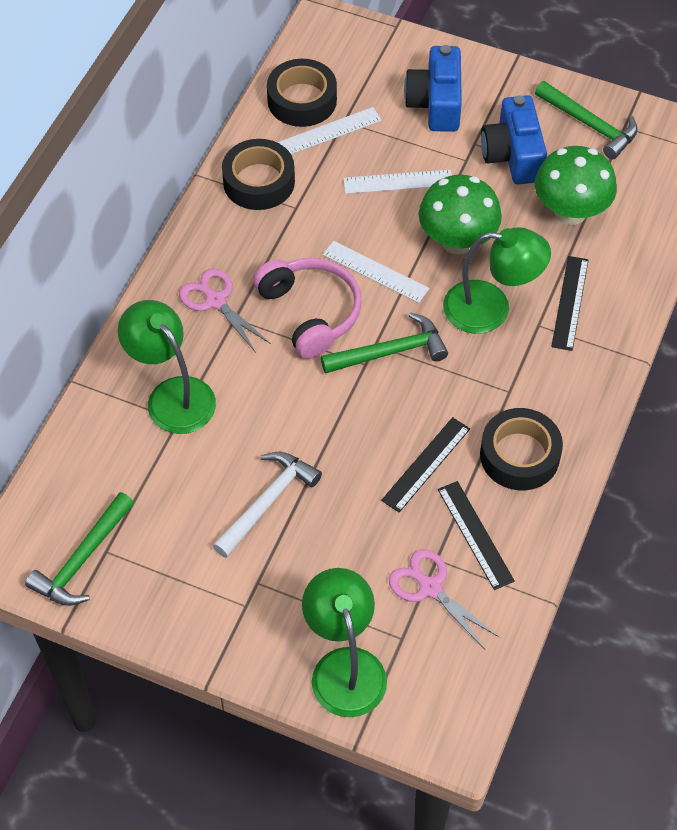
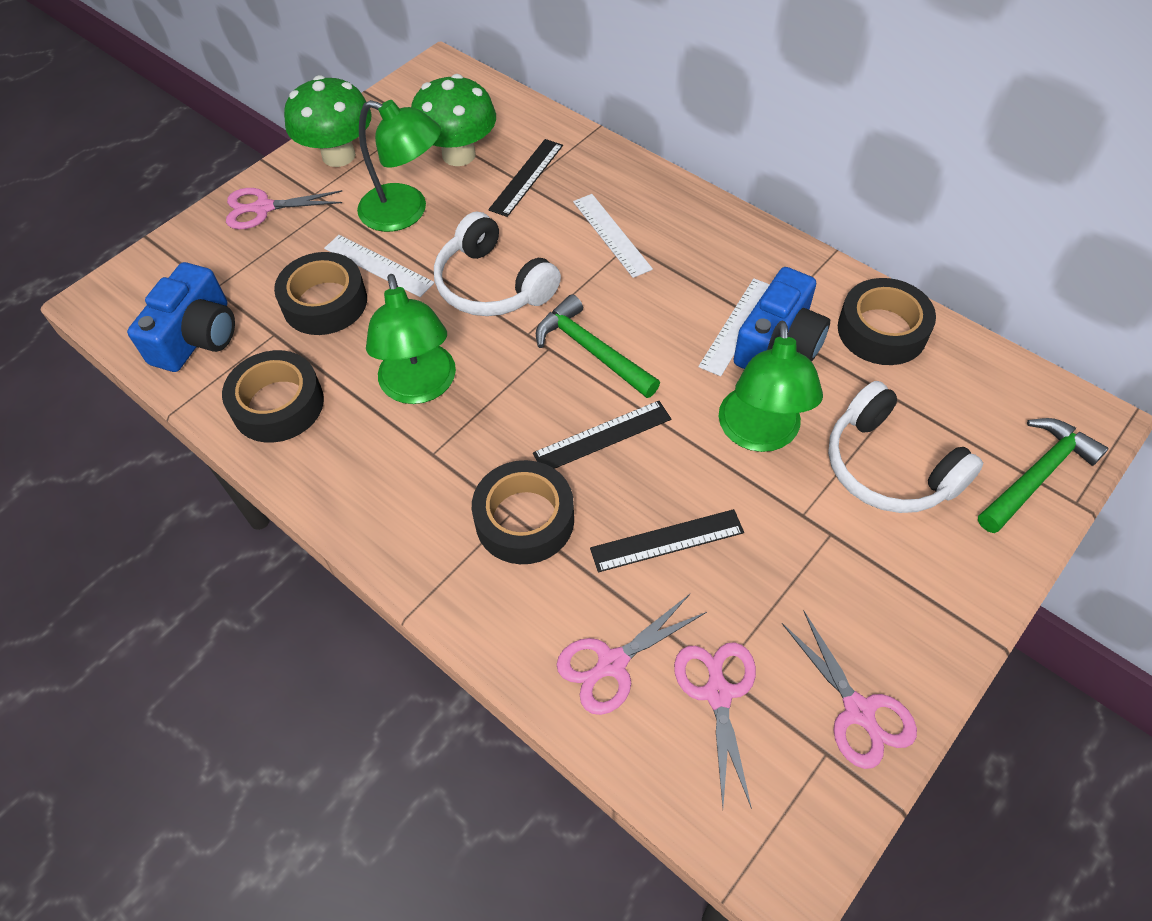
black tape: 3 -> 4
green hammer: 3 -> 2
pink headphones: 1 -> 0
pink scissors: 2 -> 4
white hammer: 1 -> 0
white headphones: 0 -> 2

